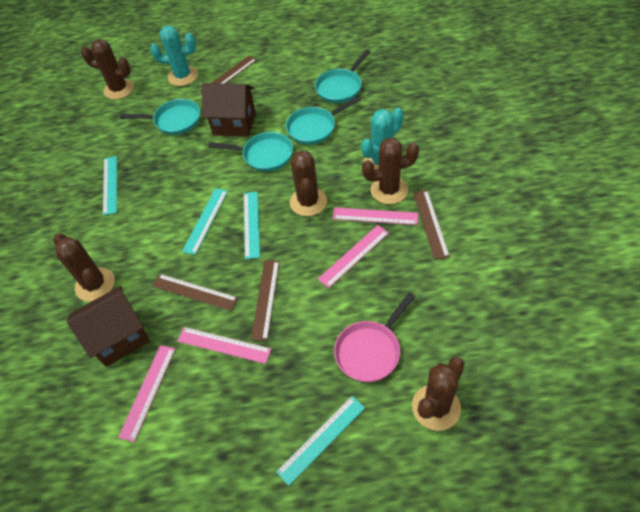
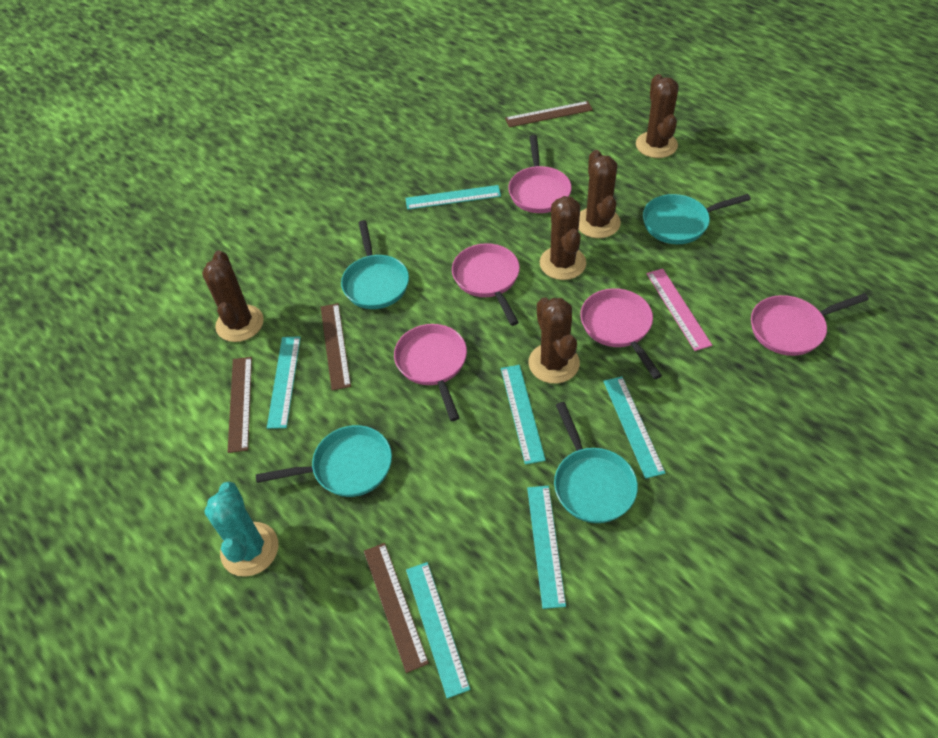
brown house: 2 -> 0
pink pan: 1 -> 5
pink ruler: 4 -> 1
turquoise cactus: 2 -> 1
turquoise ruler: 4 -> 6

